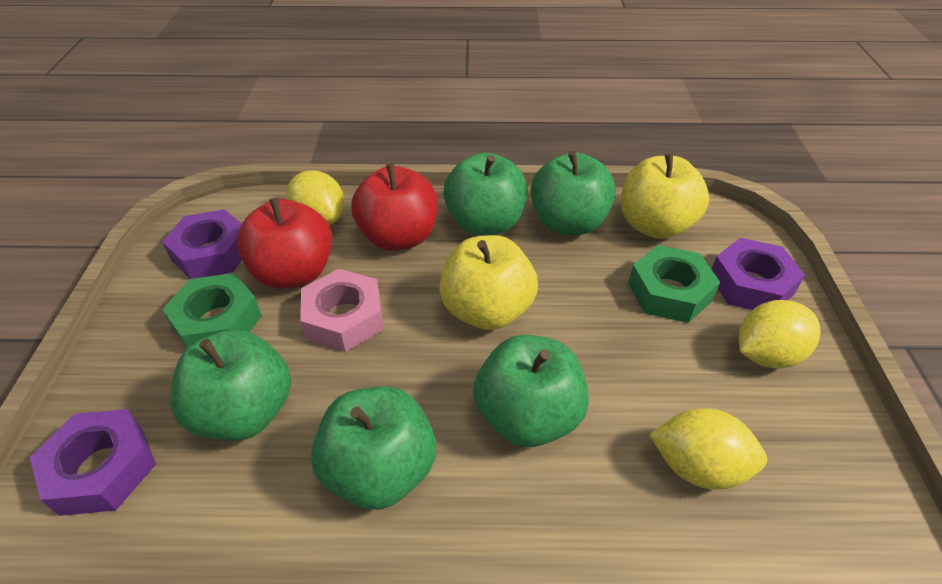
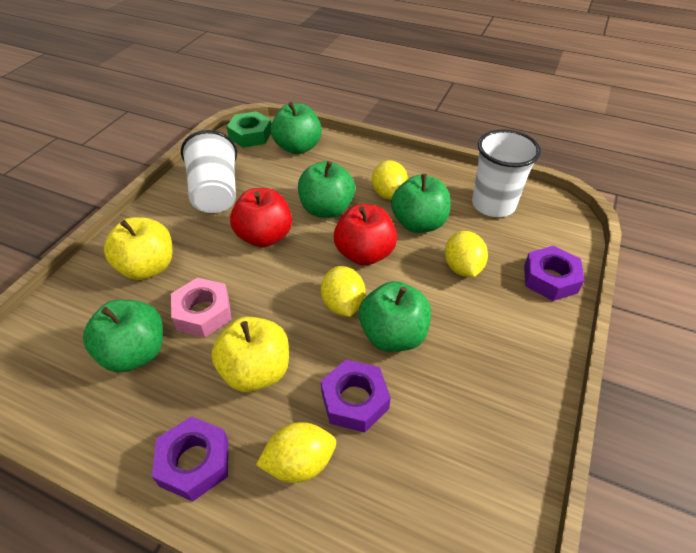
green nut: 2 -> 1
white cup: 0 -> 2
yellow lemon: 3 -> 4

